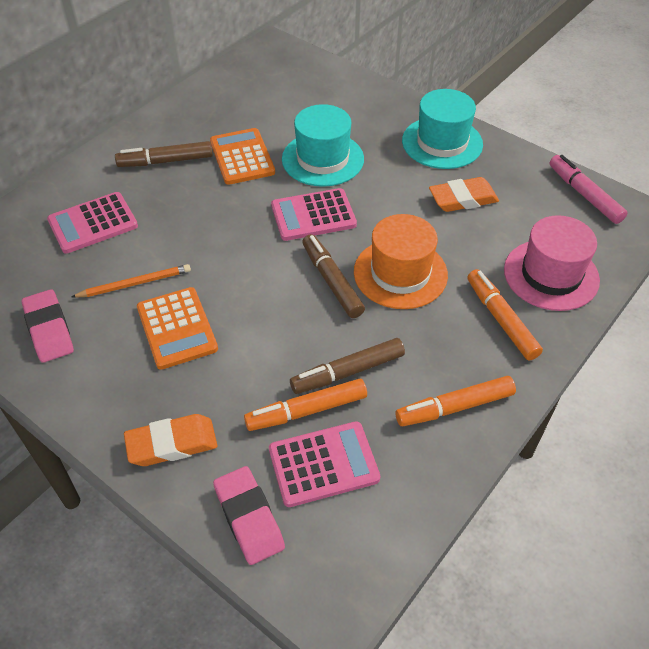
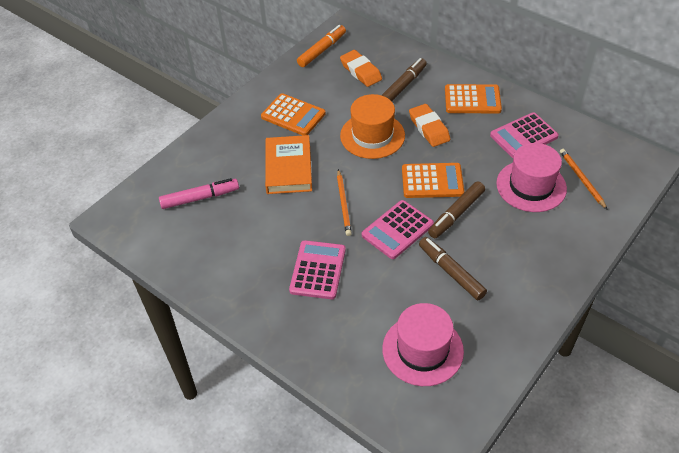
orange book: 0 -> 1
orange calculator: 2 -> 3
orange marker: 3 -> 1
orange pencil: 1 -> 2
pink eraser: 2 -> 0
pink hat: 1 -> 2
turquoise hat: 2 -> 0

